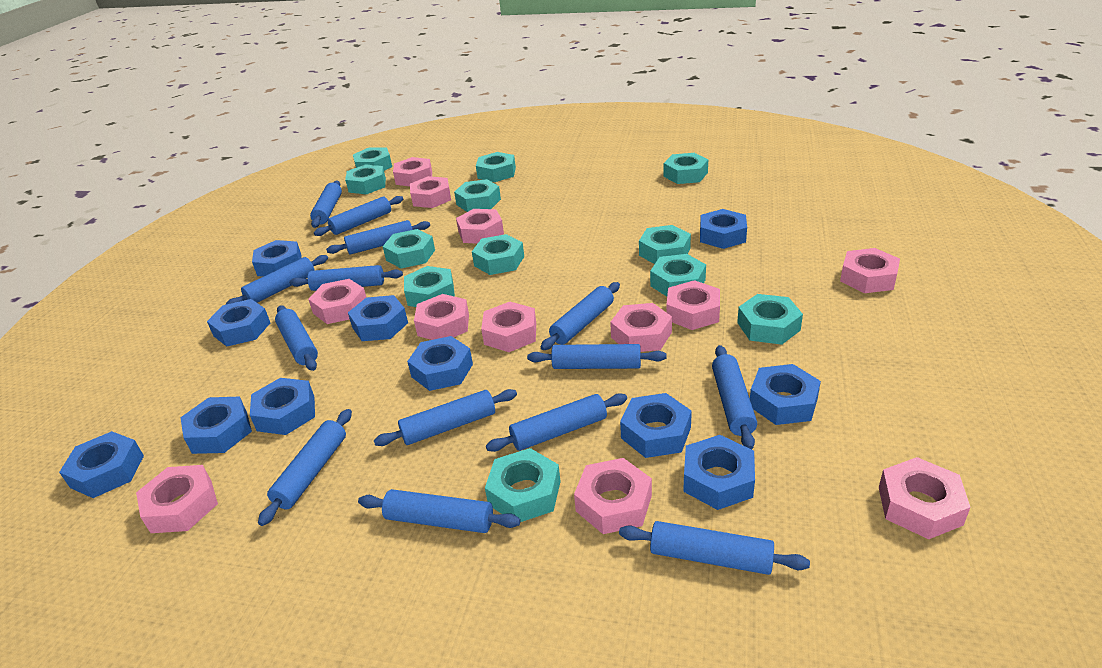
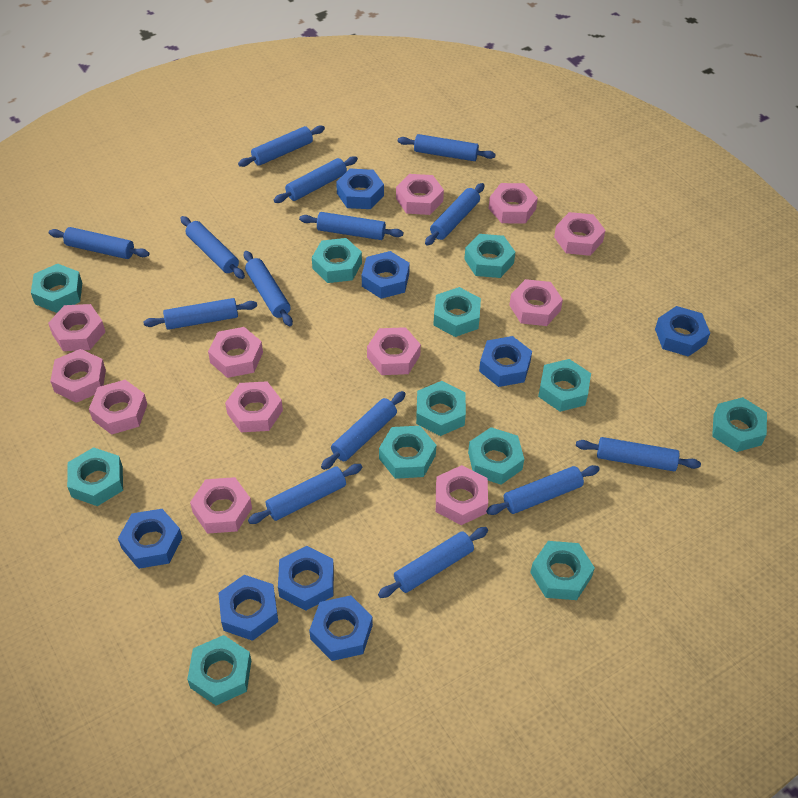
blue nut: 11 -> 8

